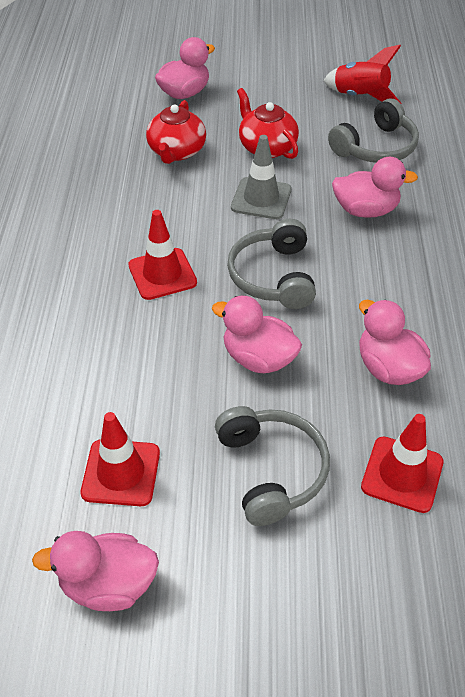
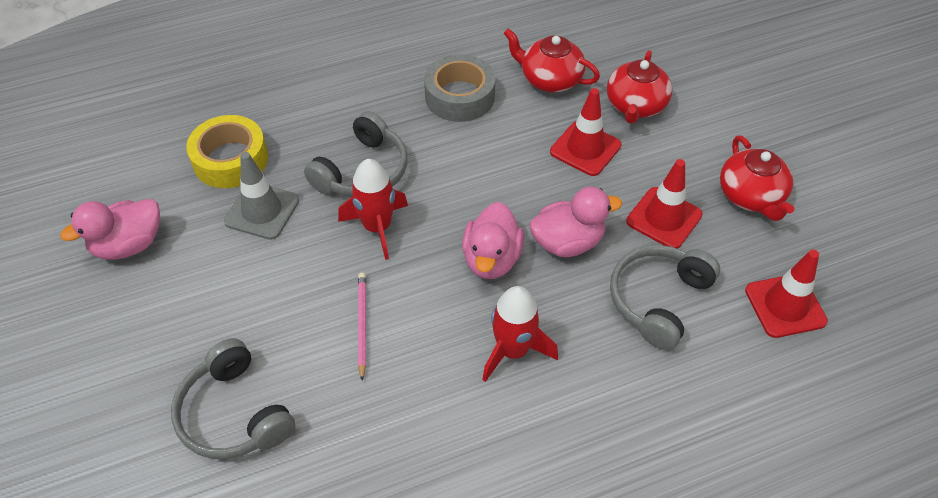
grey tape: 0 -> 1
pink duck: 5 -> 3
pink pencil: 0 -> 1
red rocket: 1 -> 2
red teapot: 2 -> 3
yellow tape: 0 -> 1

